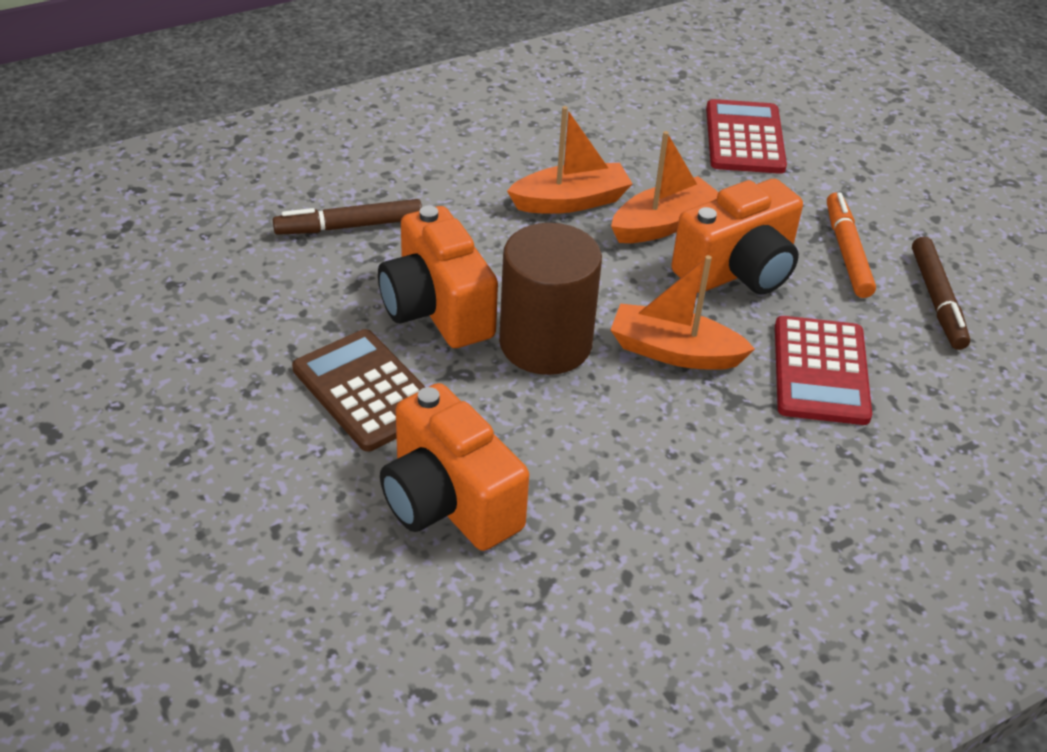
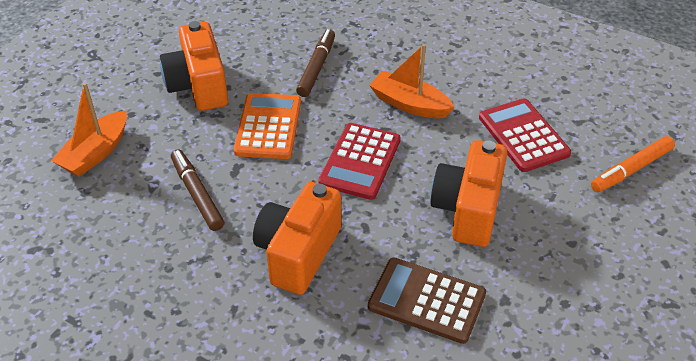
brown cylinder: 1 -> 0
orange boat: 3 -> 2
orange calculator: 0 -> 1

